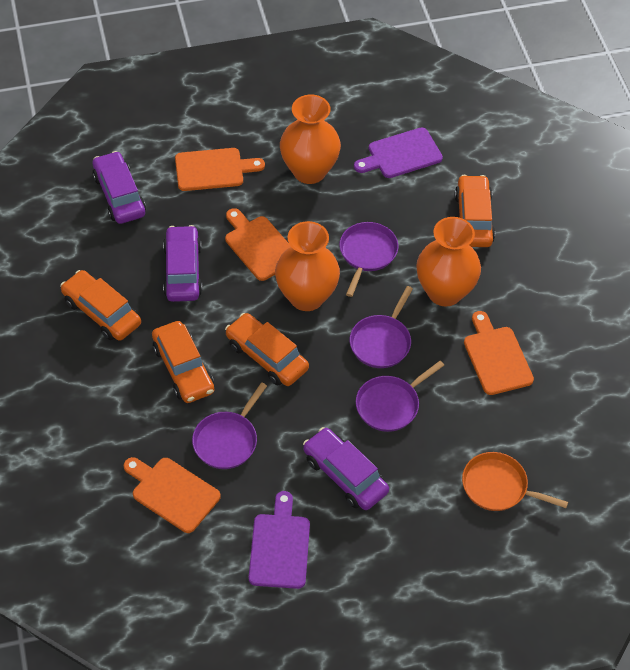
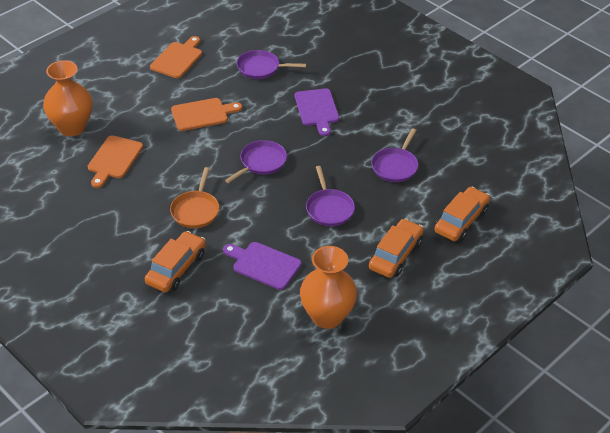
orange car: 4 -> 3
orange cutting board: 4 -> 3
orange vase: 3 -> 2
purple car: 3 -> 0

